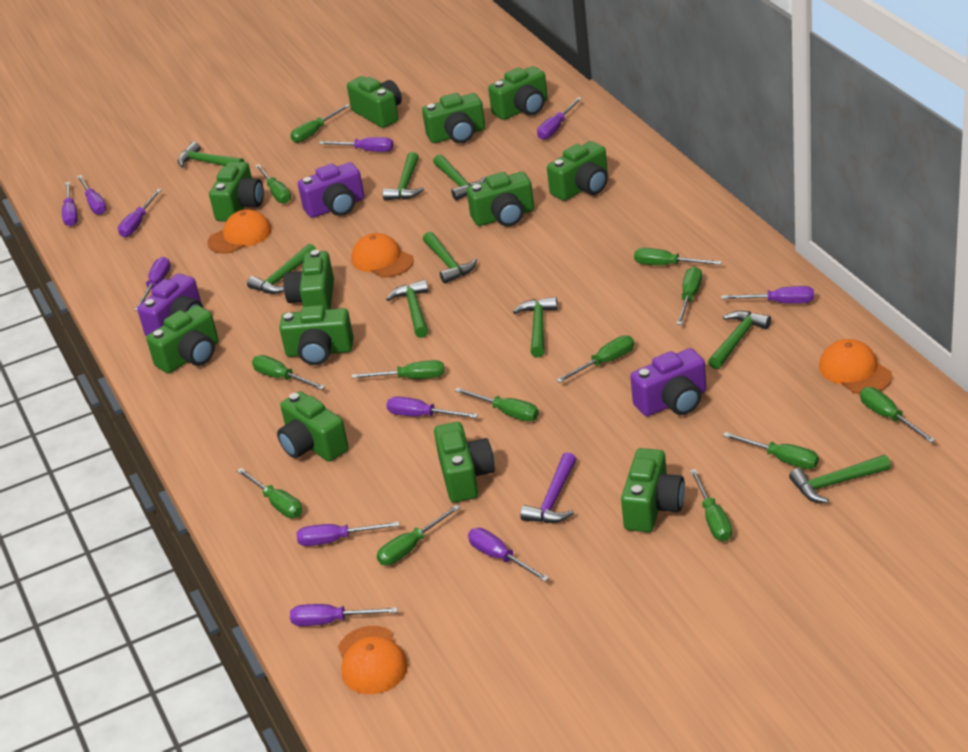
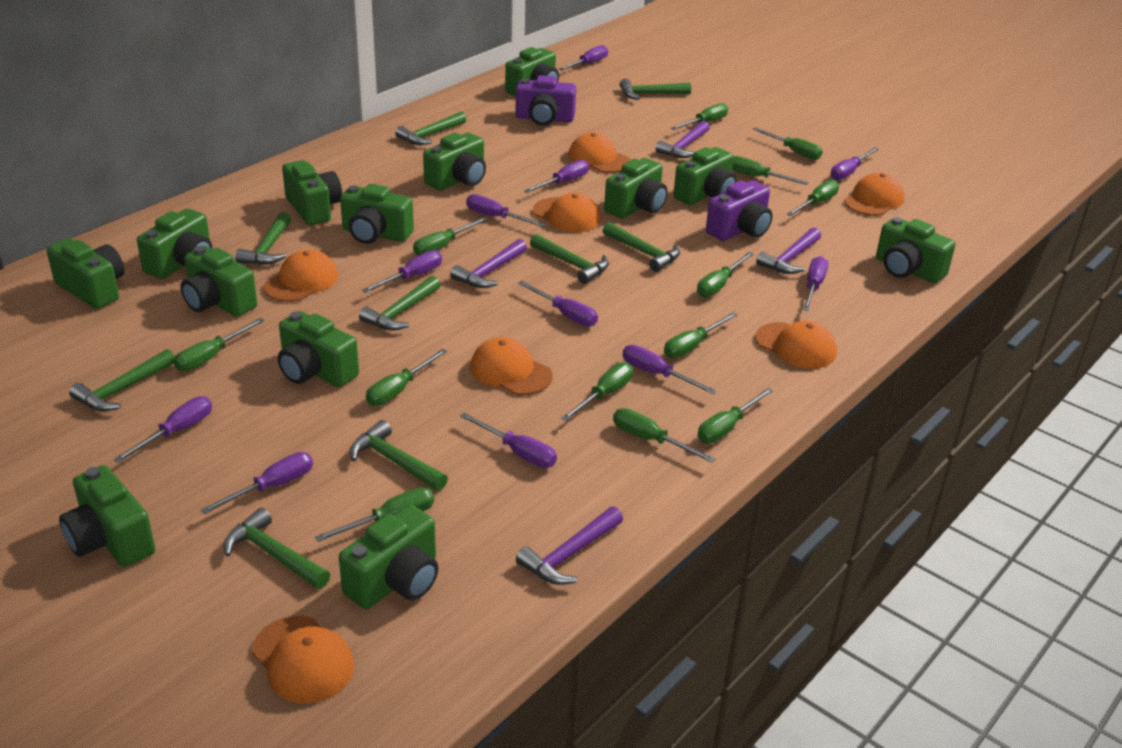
green camera: 12 -> 13
orange cap: 4 -> 7
purple camera: 3 -> 2
purple hammer: 1 -> 4

